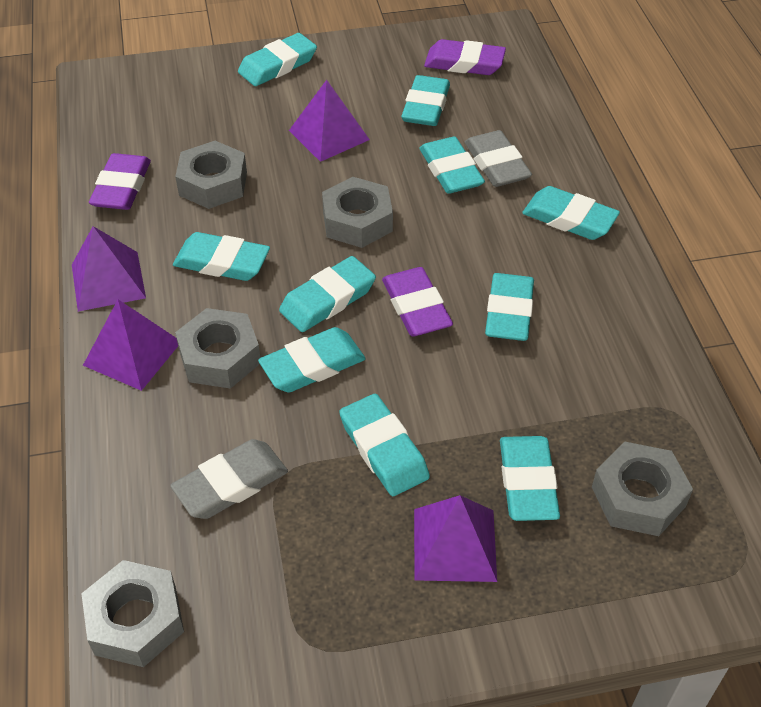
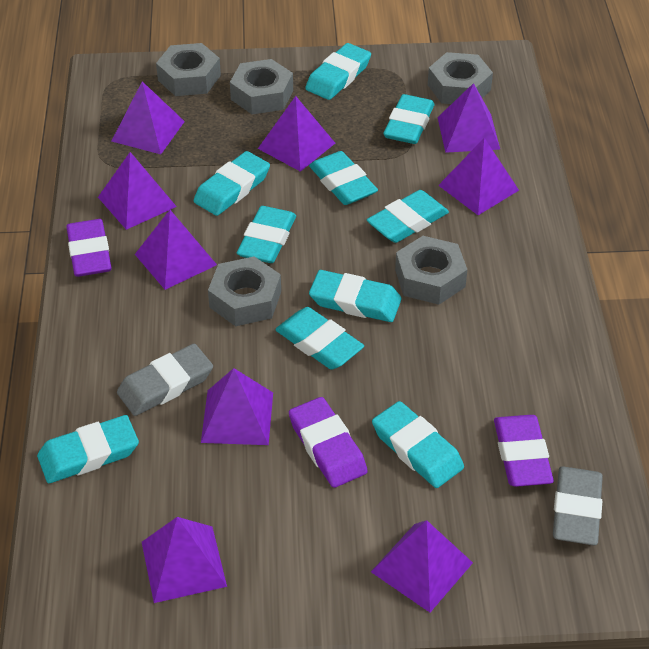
purple pyramid: 4 -> 9

